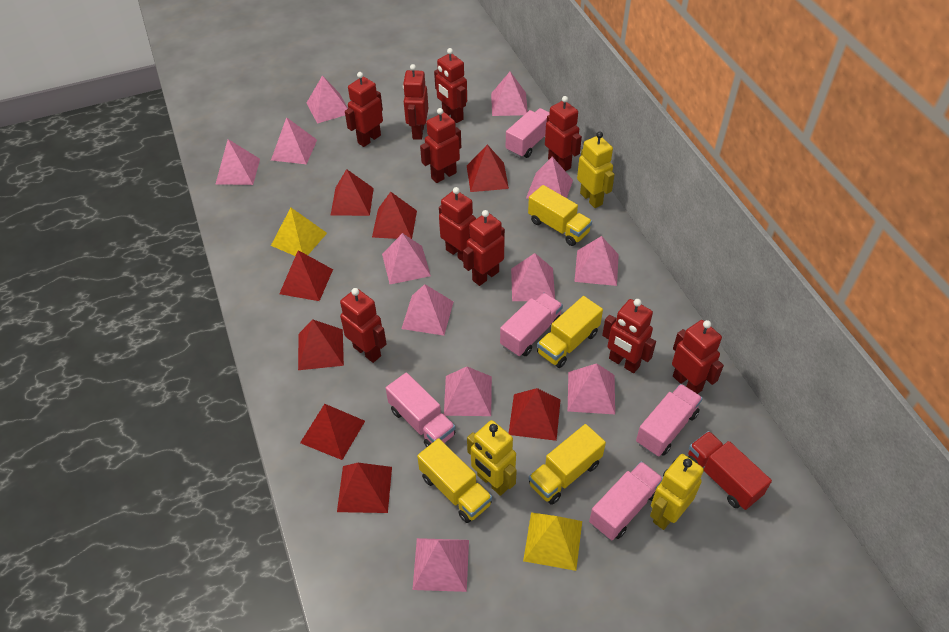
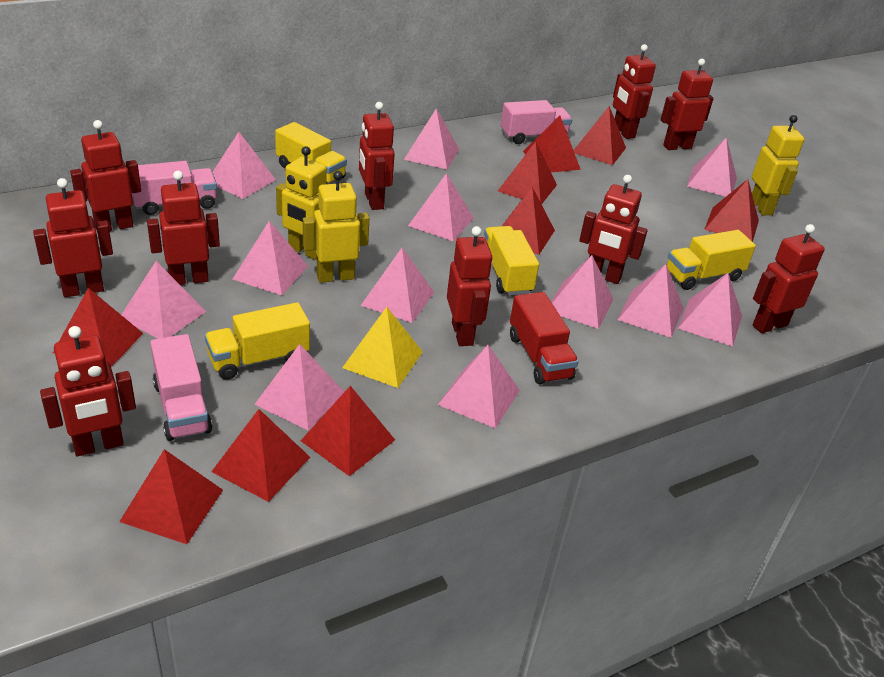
pink truck: 5 -> 3
red pyramid: 8 -> 9
yellow pyramid: 2 -> 1

